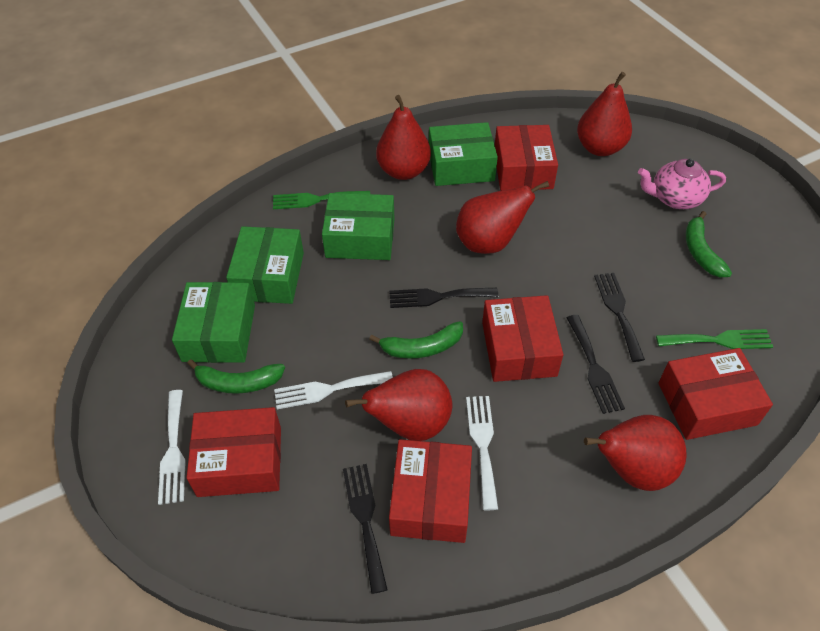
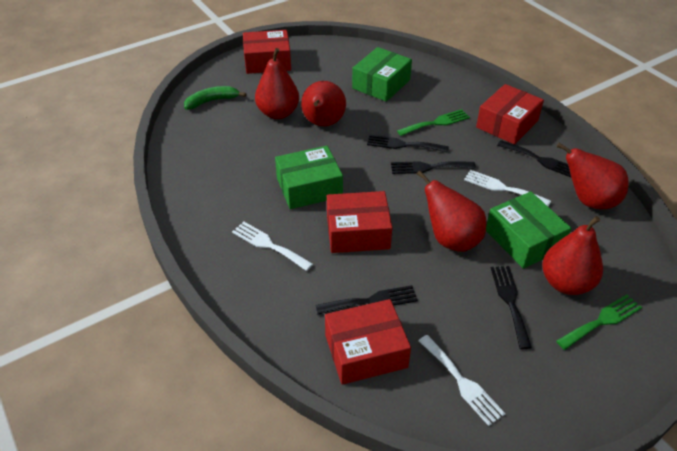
black fork: 4 -> 5
green banana: 3 -> 1
green box: 4 -> 3
pink teapot: 1 -> 0
red box: 5 -> 4

